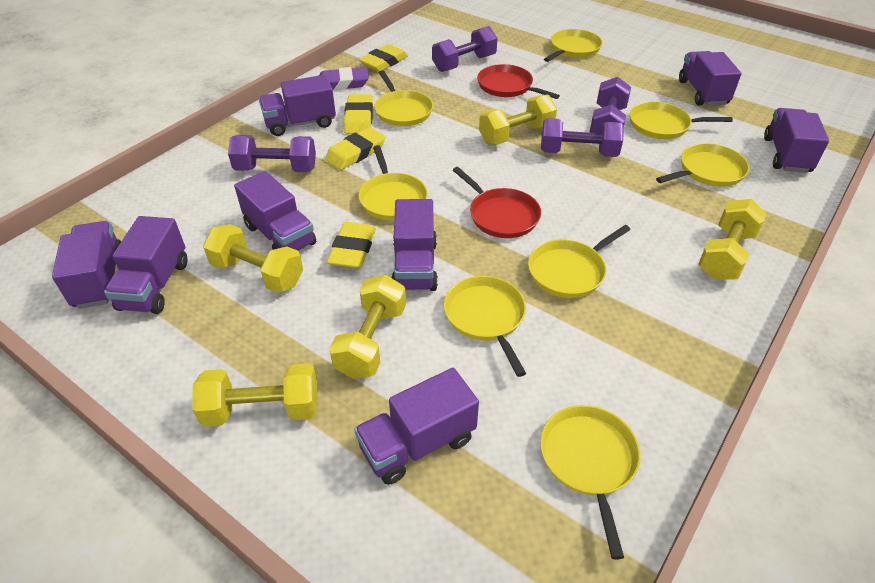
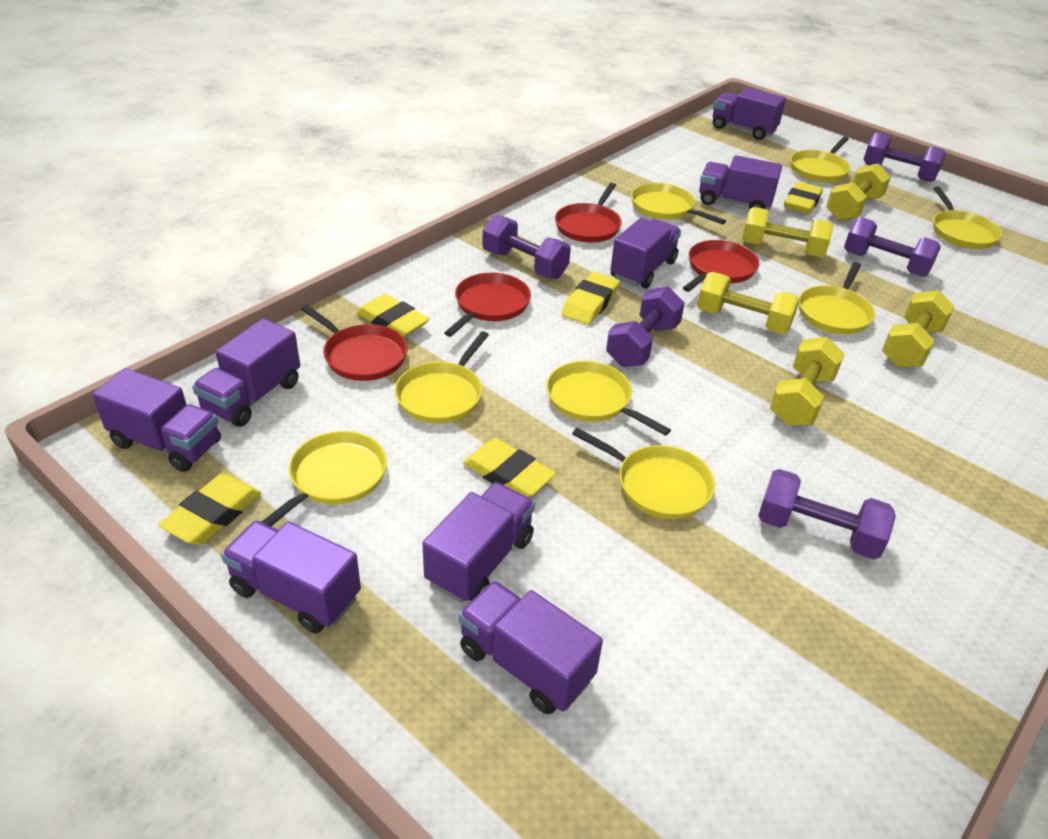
purple dumbbell: 4 -> 5
purple eraser: 1 -> 0
red pan: 2 -> 4
yellow eraser: 4 -> 5

